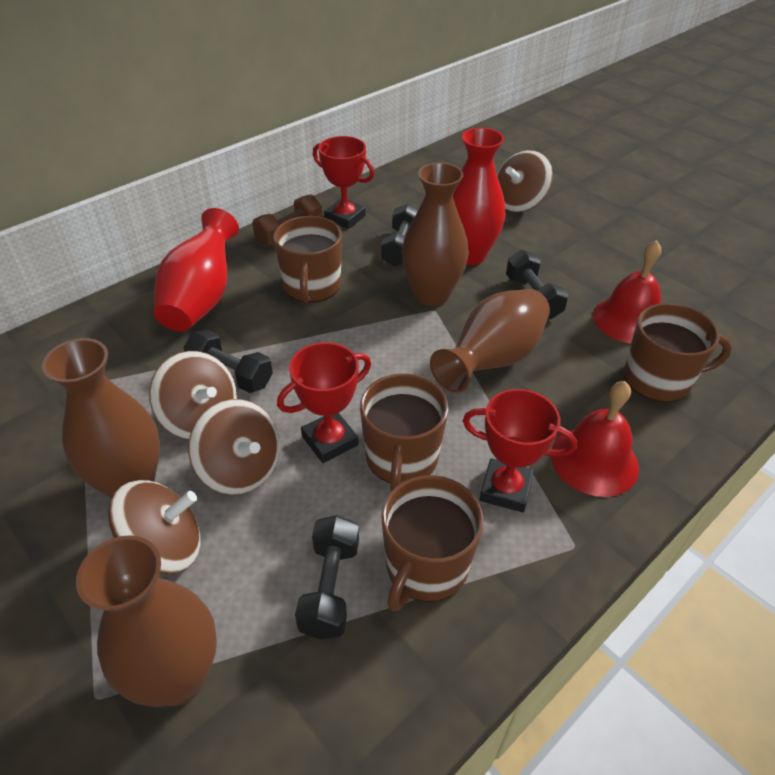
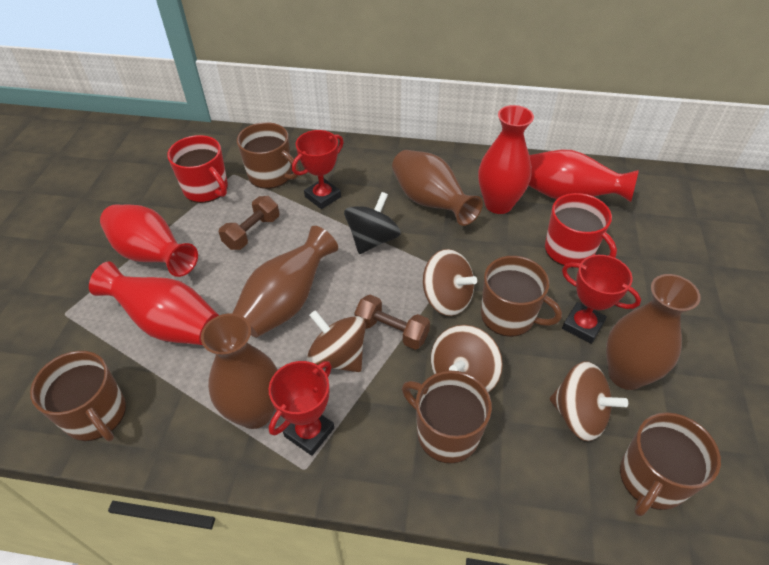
black dumbbell: 4 -> 0
black spinning top: 0 -> 1
brown dumbbell: 1 -> 2
brown mug: 4 -> 5
red bell: 2 -> 0
red mug: 0 -> 2
red vase: 2 -> 4

